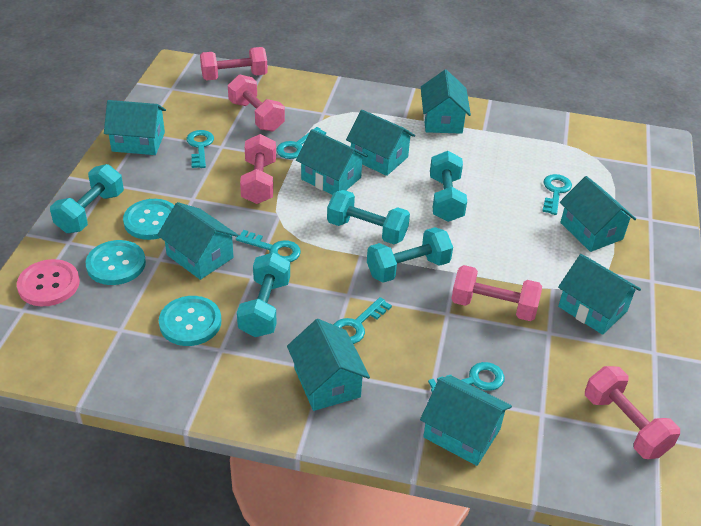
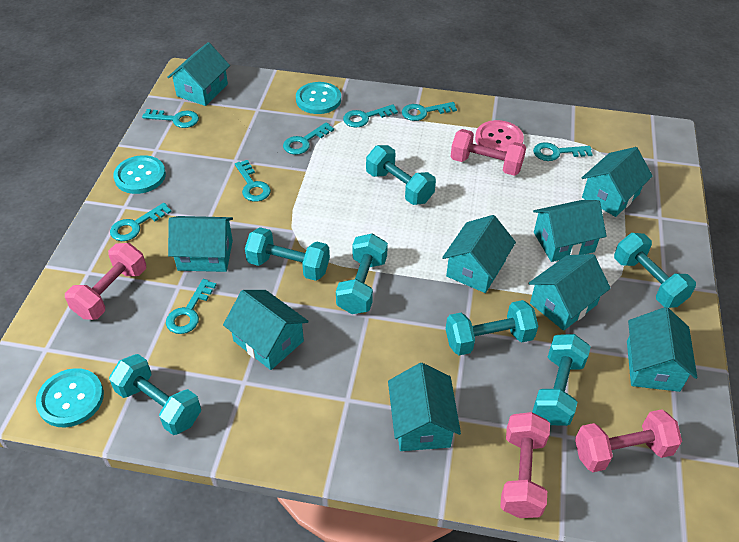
pink dumbbell: 5 -> 4
turquoise dumbbell: 5 -> 7
turquoise key: 6 -> 8

